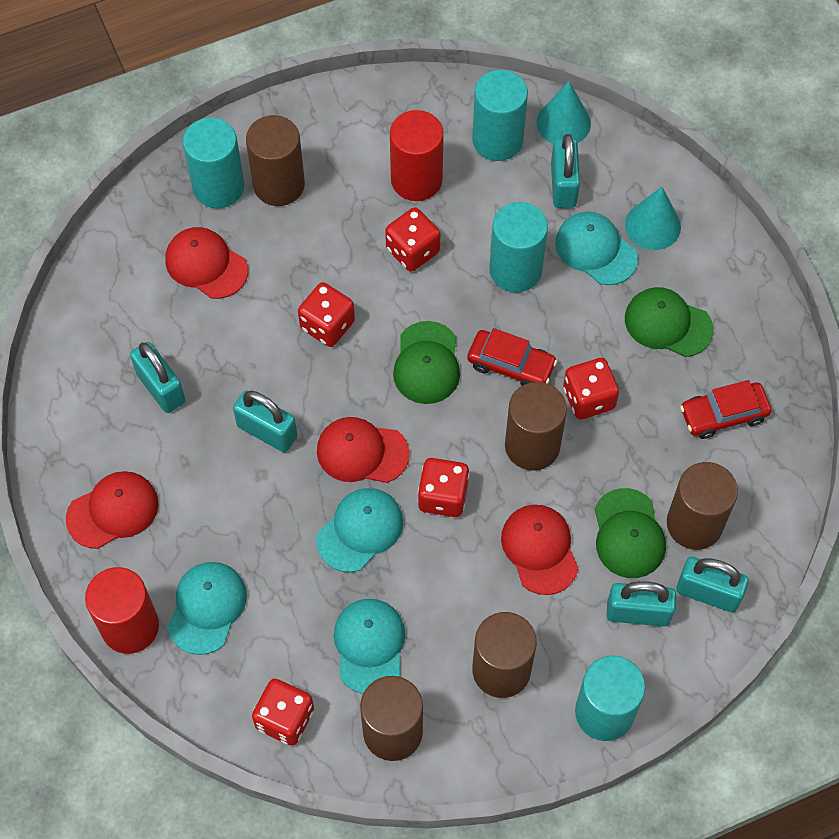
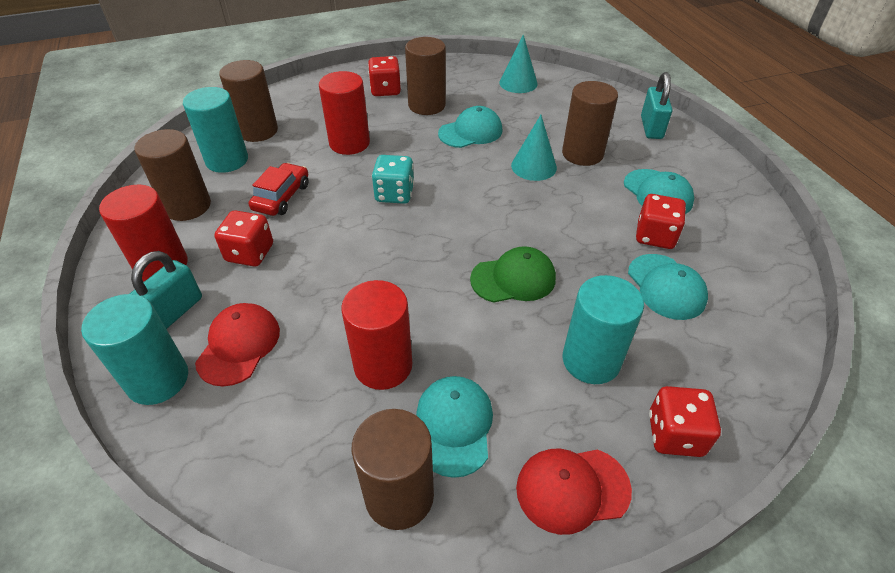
green cap: 3 -> 1
red cap: 4 -> 2
red car: 2 -> 1
red cylinder: 2 -> 3
red dice: 5 -> 4
turquoise cylinder: 4 -> 3
turquoise dice: 0 -> 1
turquoise padlock: 5 -> 2

